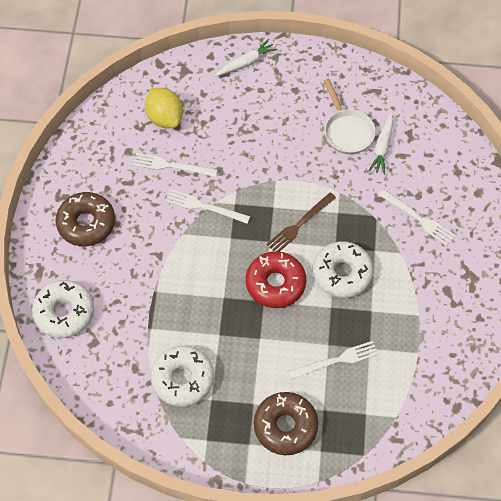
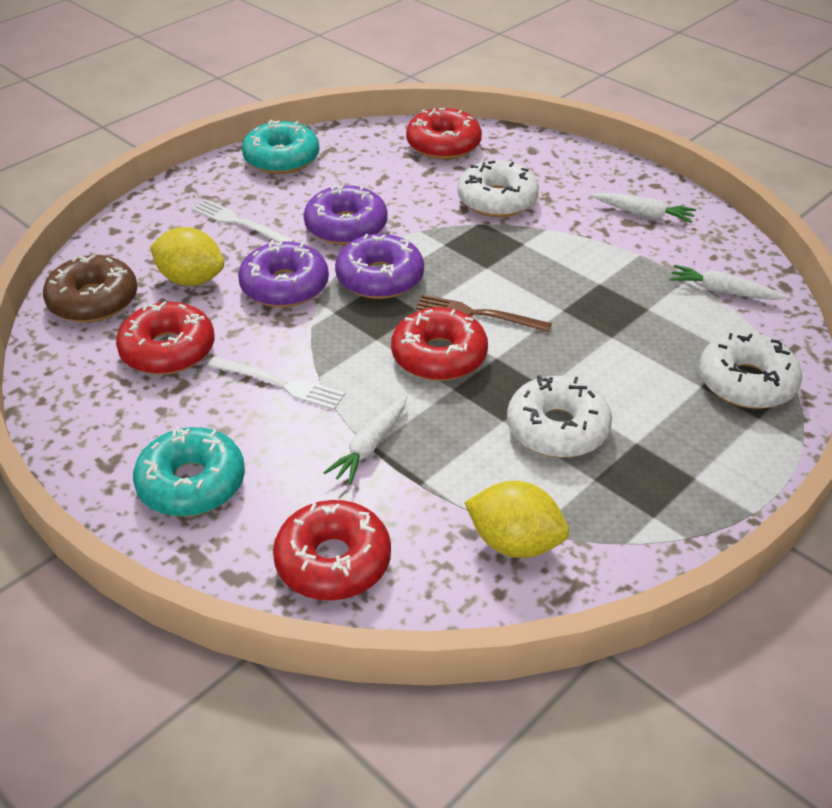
brown donut: 2 -> 1
purple donut: 0 -> 3
red donut: 1 -> 4
turquoise donut: 0 -> 2
white carrot: 2 -> 3
white fork: 4 -> 2
white pan: 1 -> 0
yellow lemon: 1 -> 2

